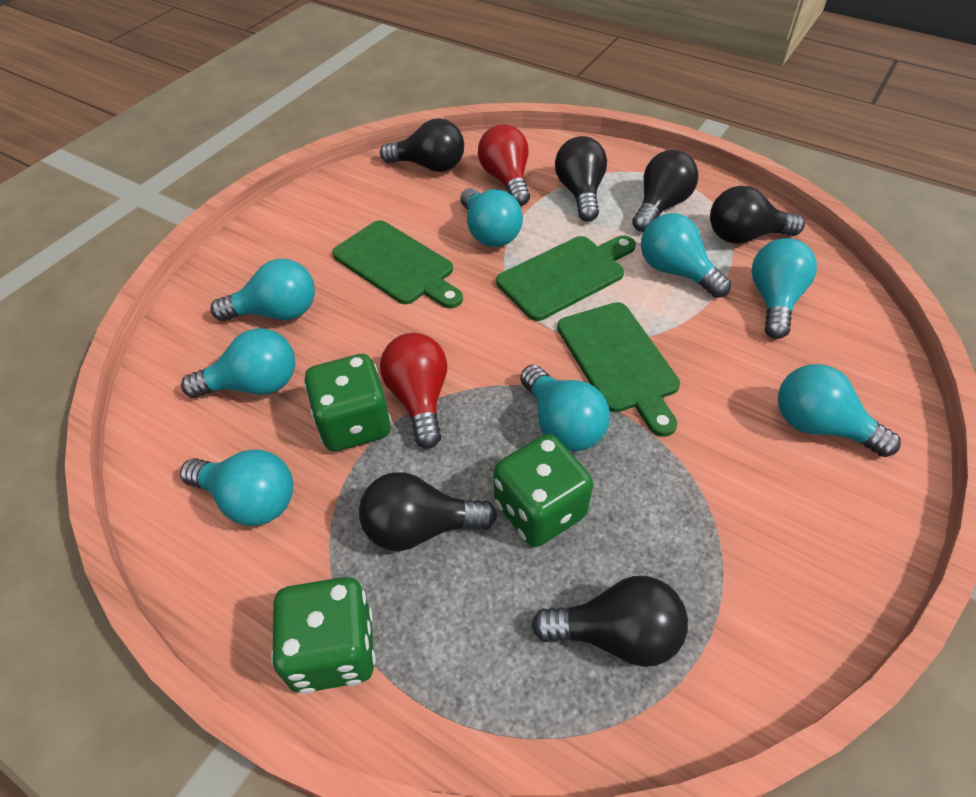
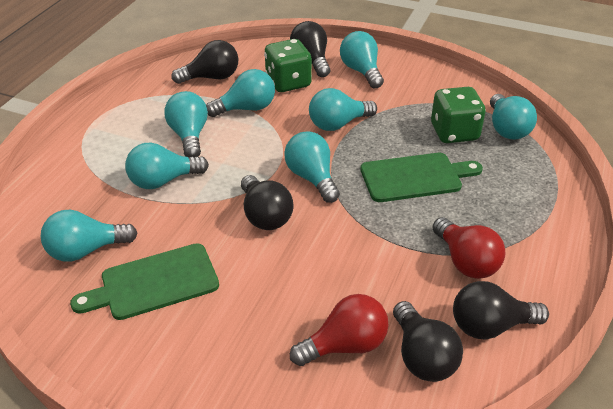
black light bulb: 6 -> 5
green cutting board: 3 -> 2
green dice: 3 -> 2

